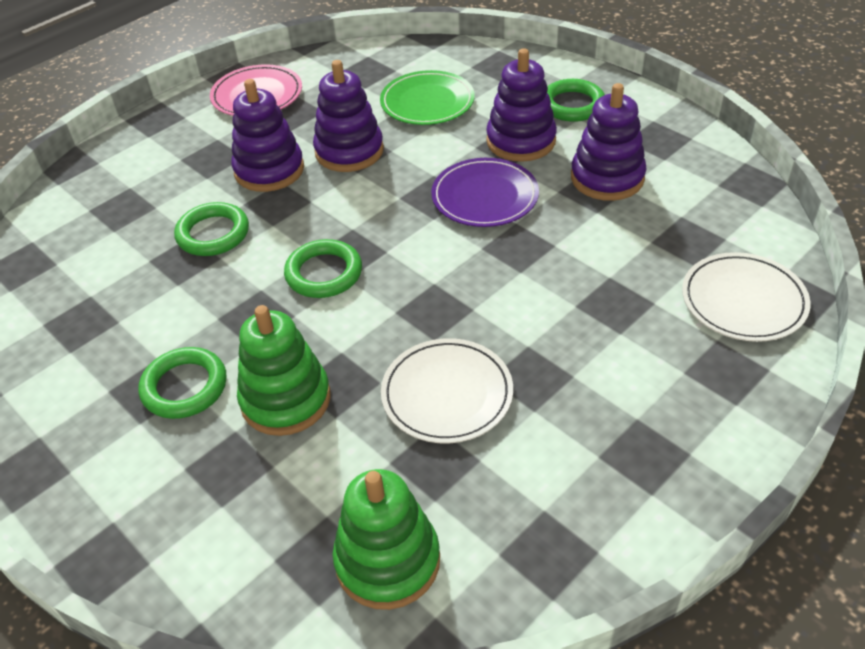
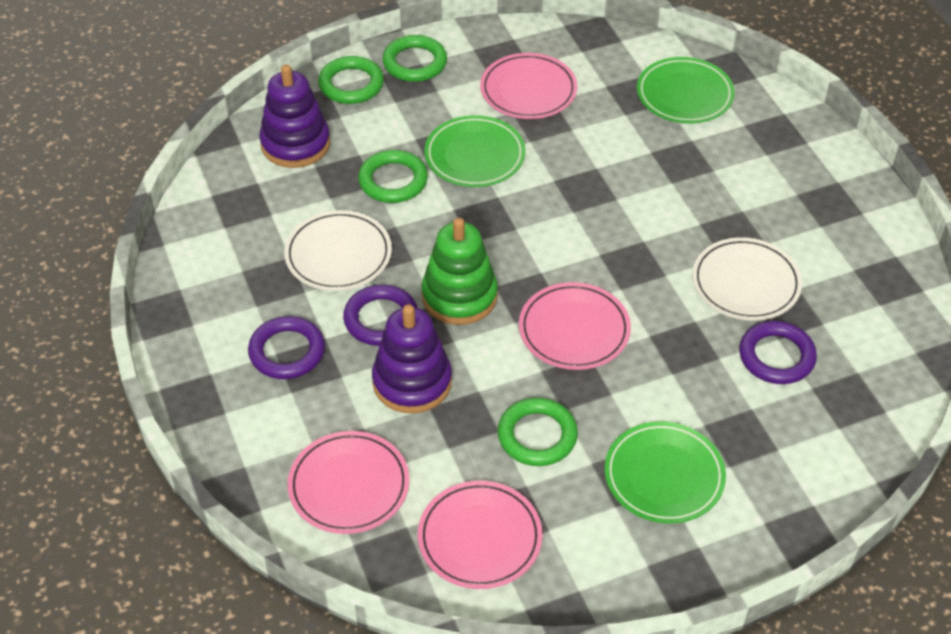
green plate: 1 -> 3
green stacking toy: 2 -> 1
pink plate: 1 -> 4
purple plate: 1 -> 0
purple ring: 0 -> 3
purple stacking toy: 4 -> 2

